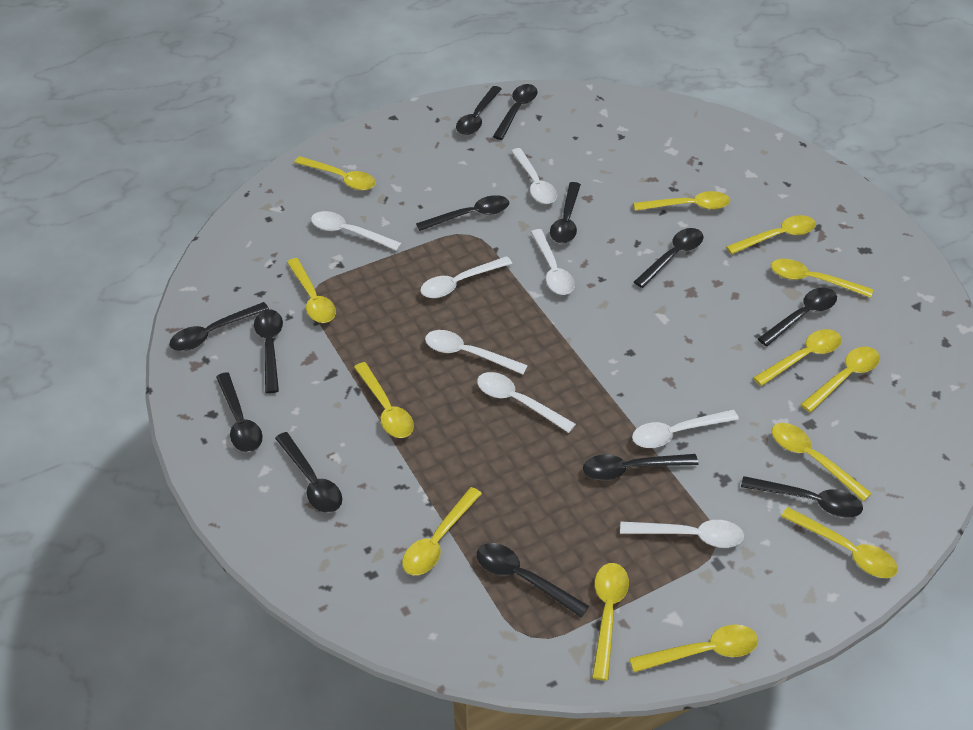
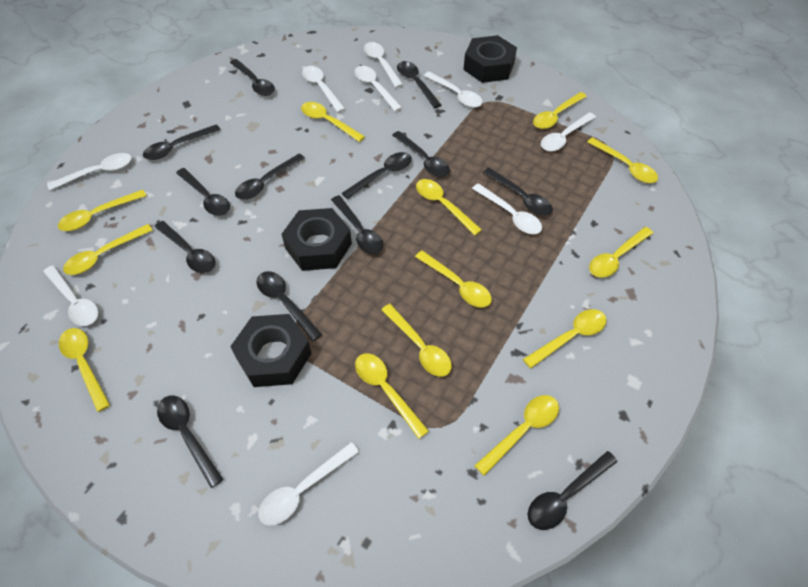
black nut: 0 -> 3
white spoon: 8 -> 9

